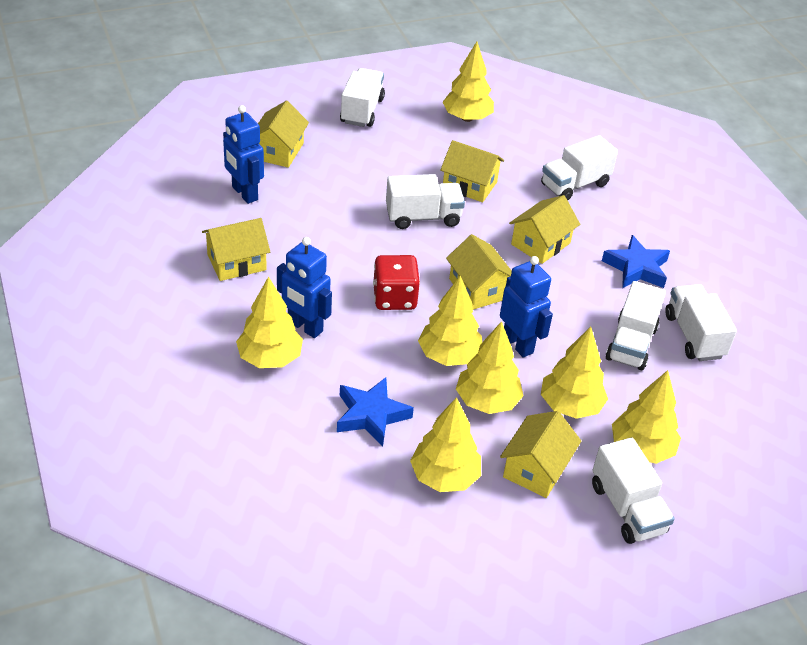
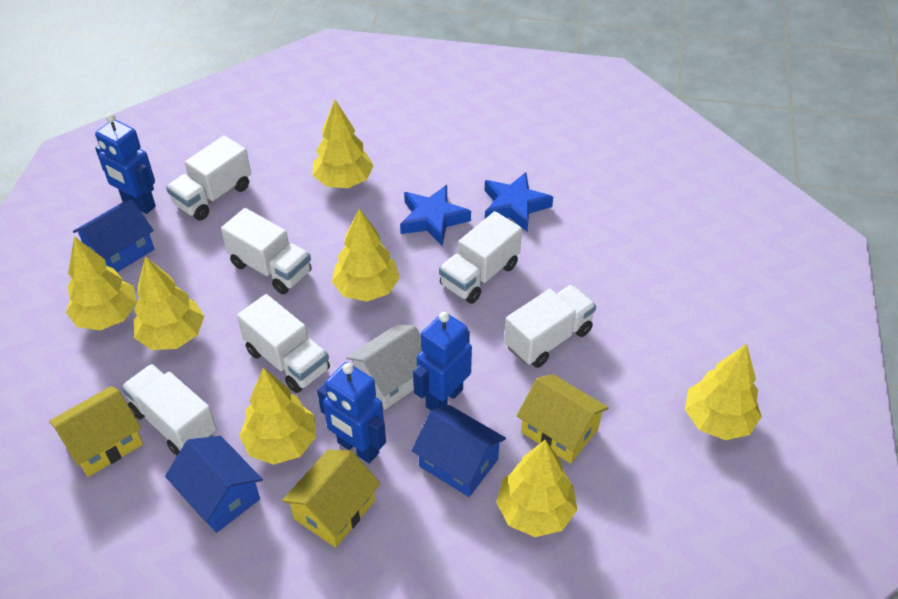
blue house: 0 -> 3
red dice: 1 -> 0
white house: 0 -> 1
yellow house: 6 -> 3

